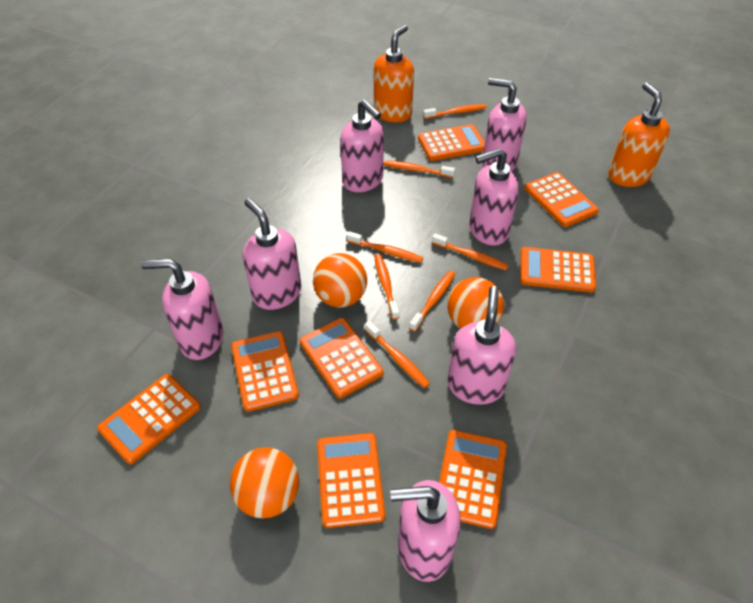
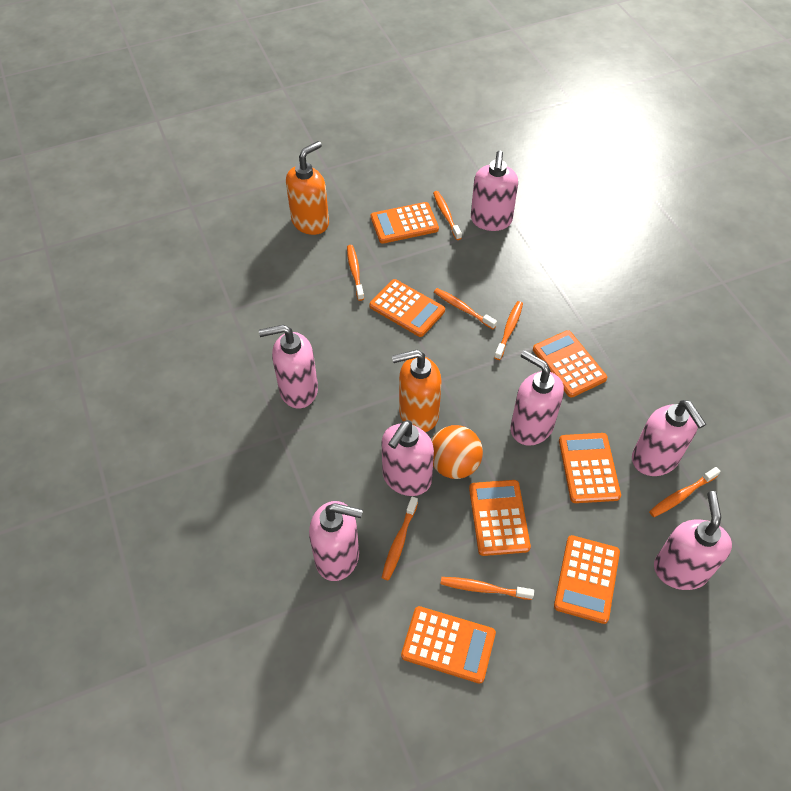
orange ball: 3 -> 1
orange calculator: 8 -> 7

